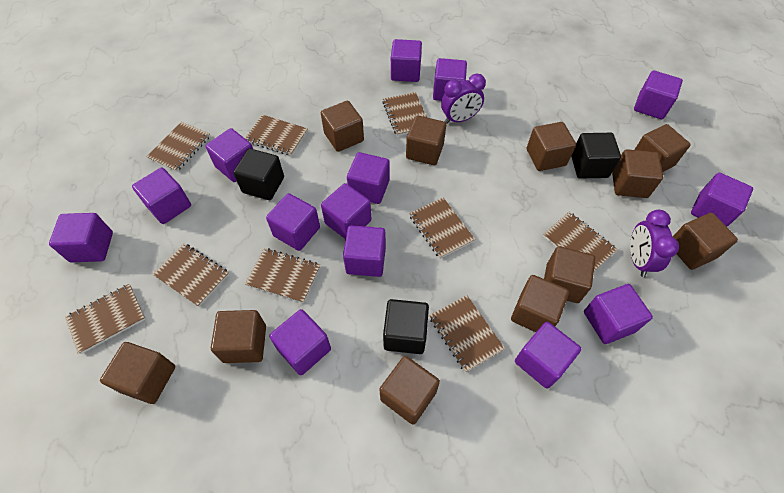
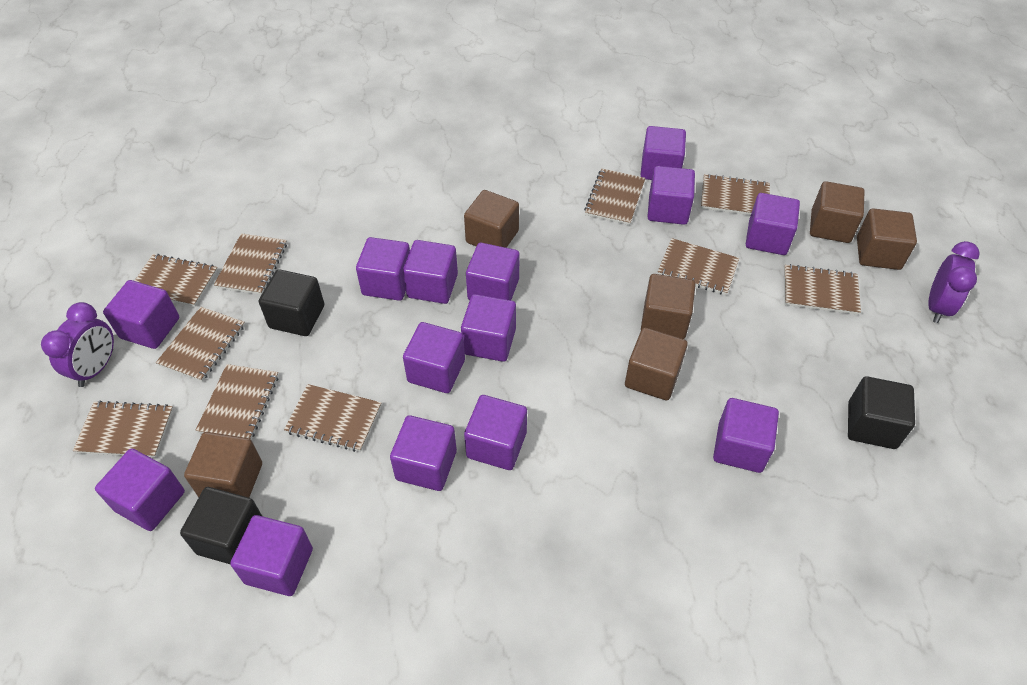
brown cube: 11 -> 6
brown notebook: 9 -> 10

